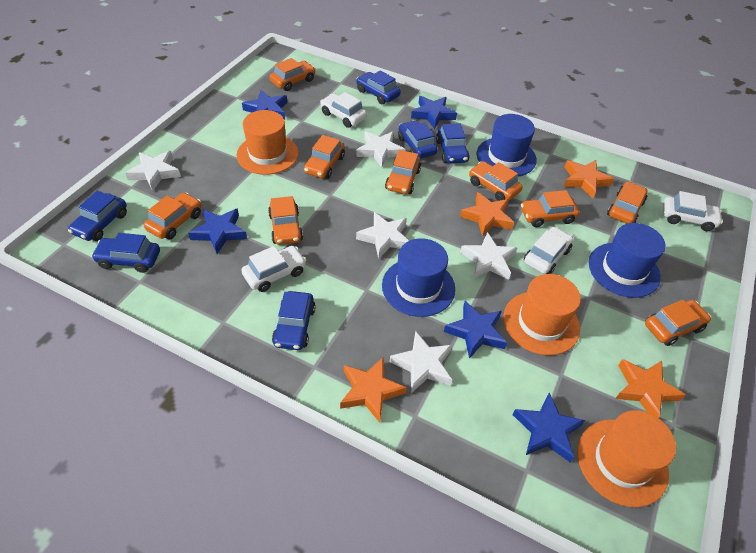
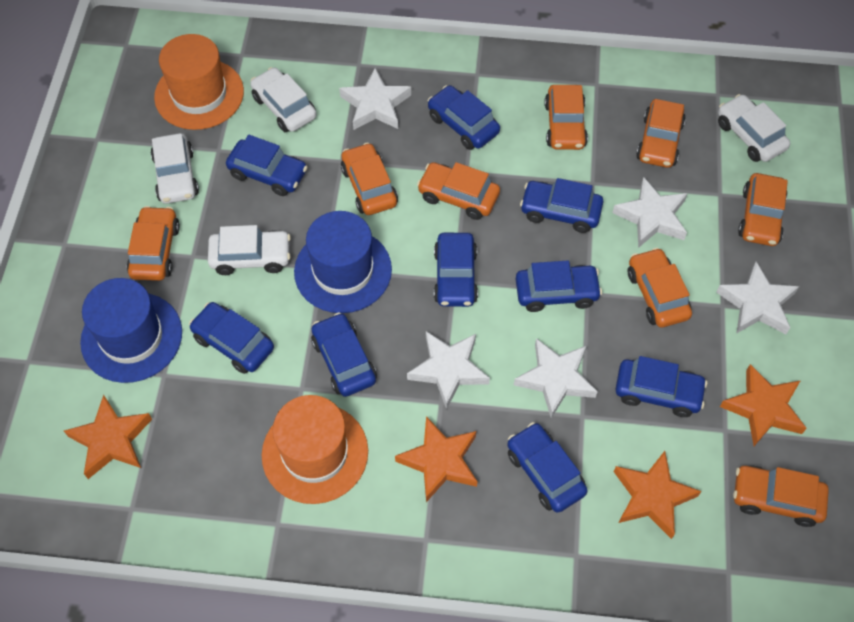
blue car: 6 -> 9
blue hat: 3 -> 2
blue star: 5 -> 0
orange car: 9 -> 8
orange hat: 3 -> 2

